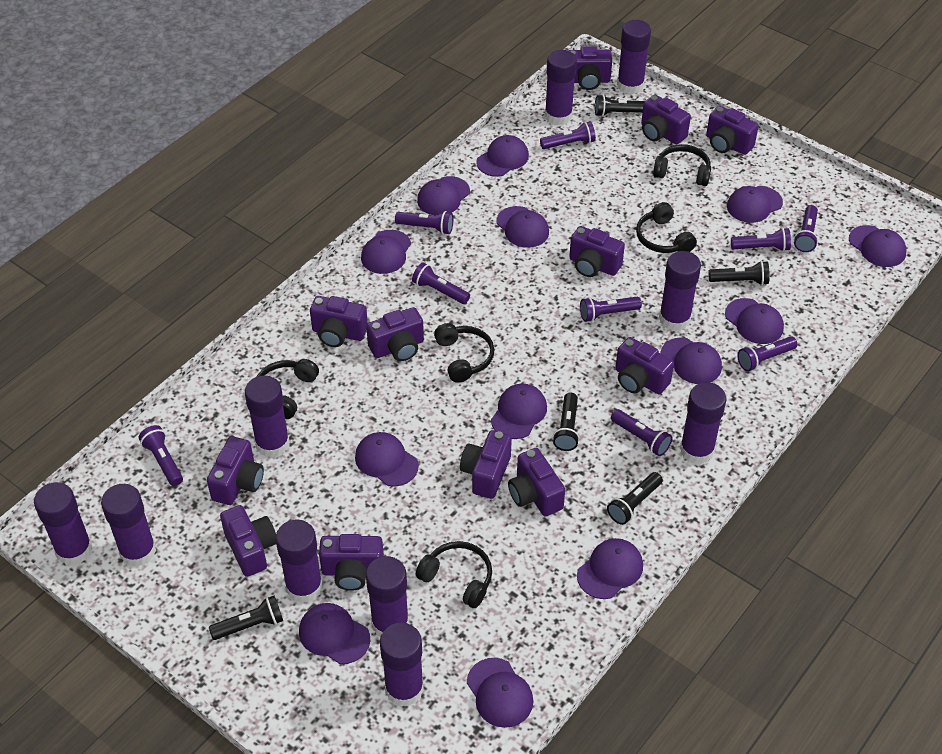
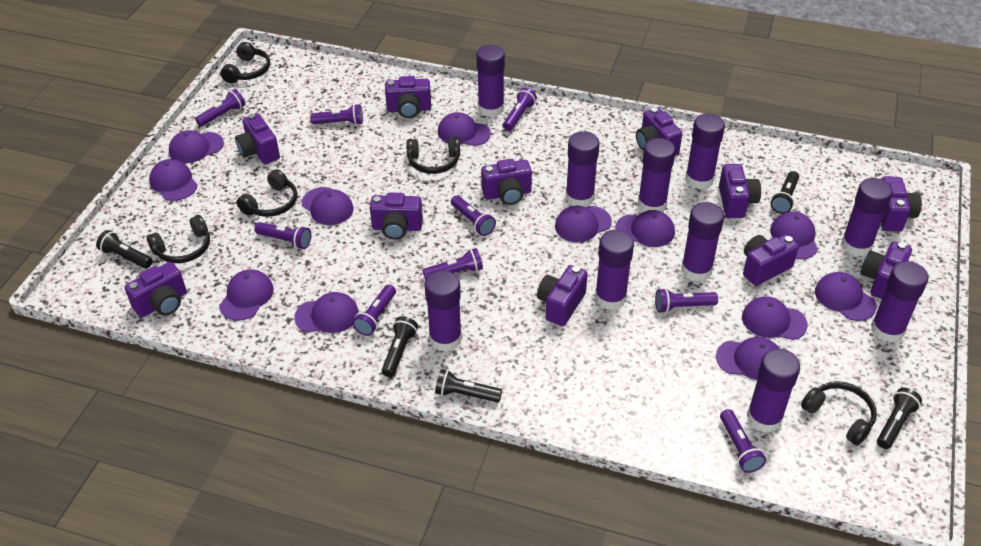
purple camera: 12 -> 11
purple cap: 13 -> 12

